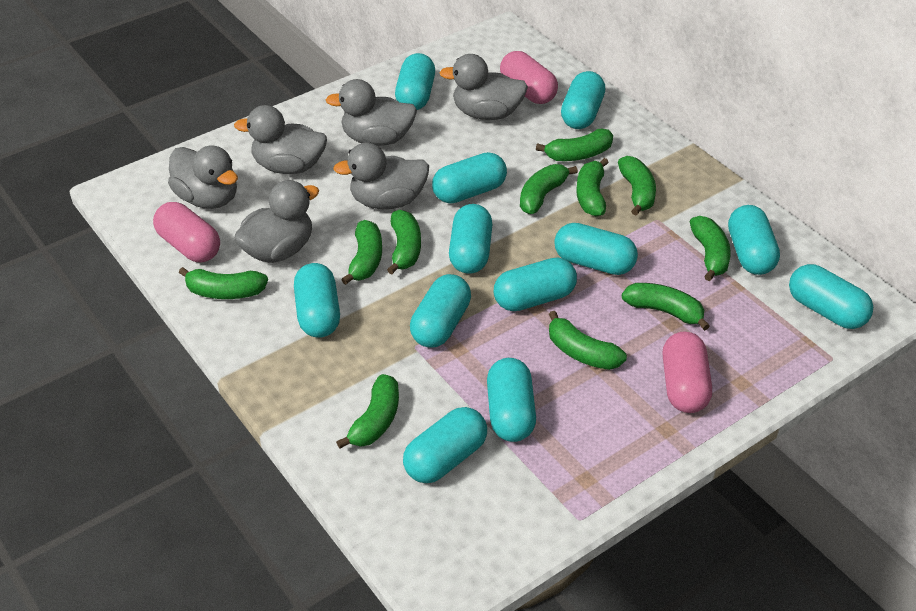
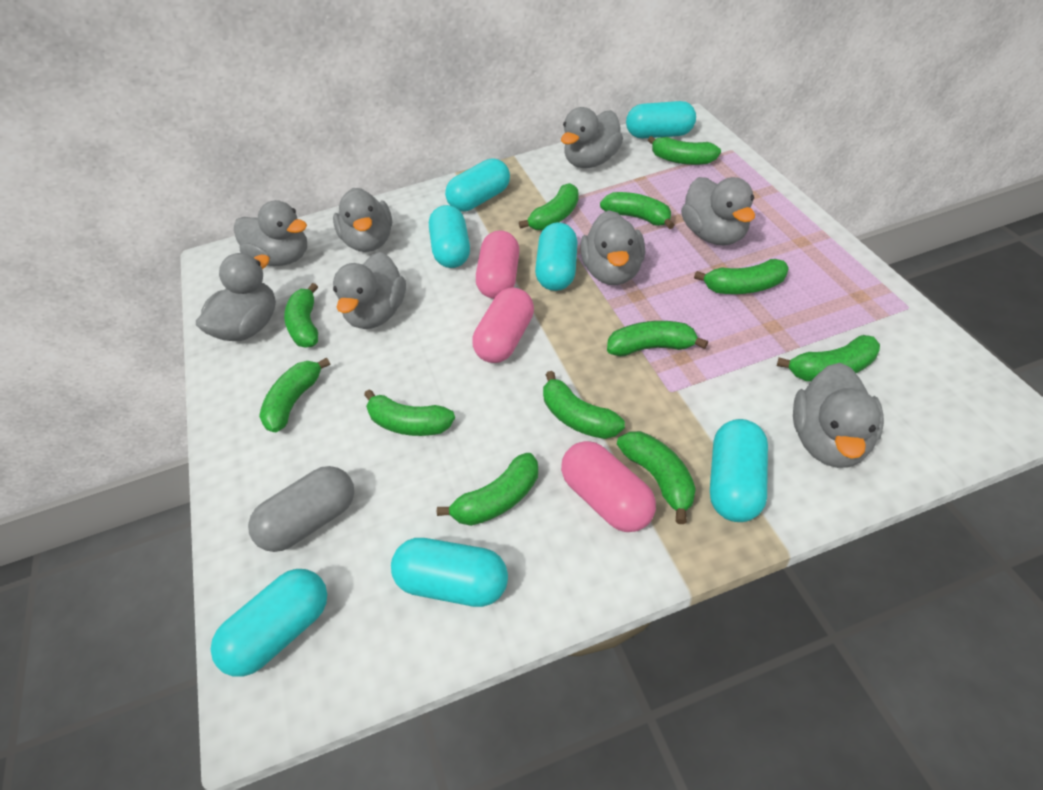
green banana: 11 -> 12
grey capsule: 0 -> 1
grey duck: 6 -> 8
turquoise capsule: 12 -> 7

